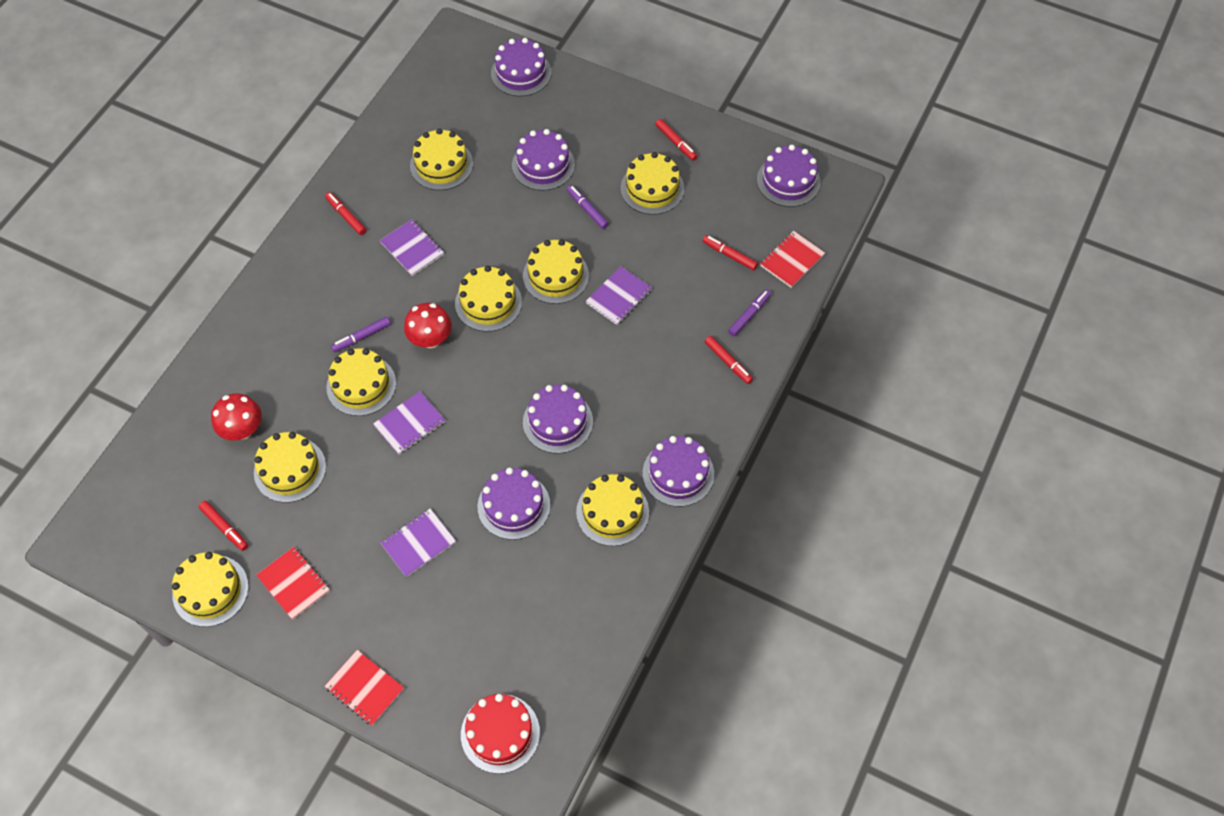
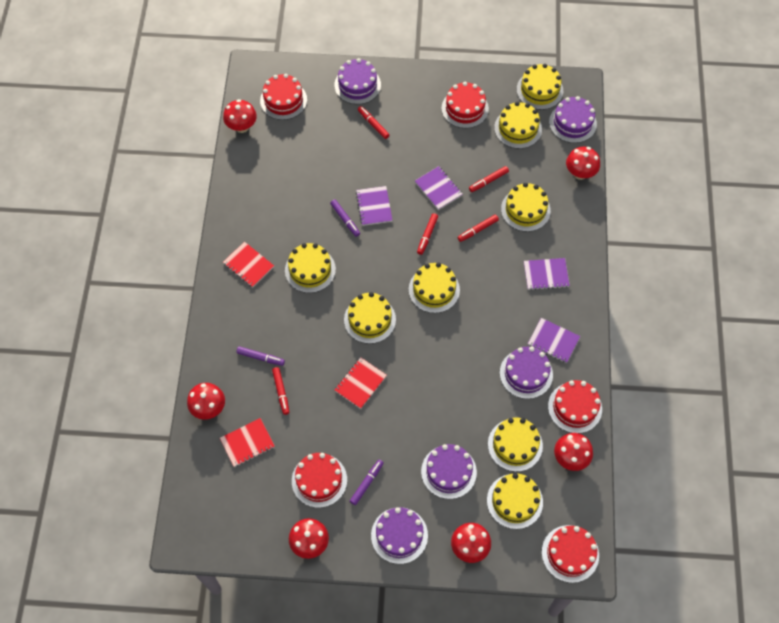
purple cake: 6 -> 5
red cake: 1 -> 5
red mushroom: 2 -> 6

